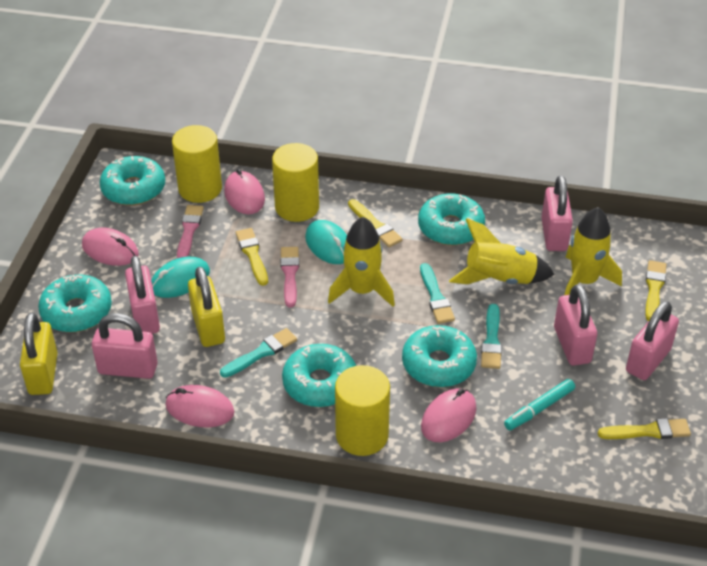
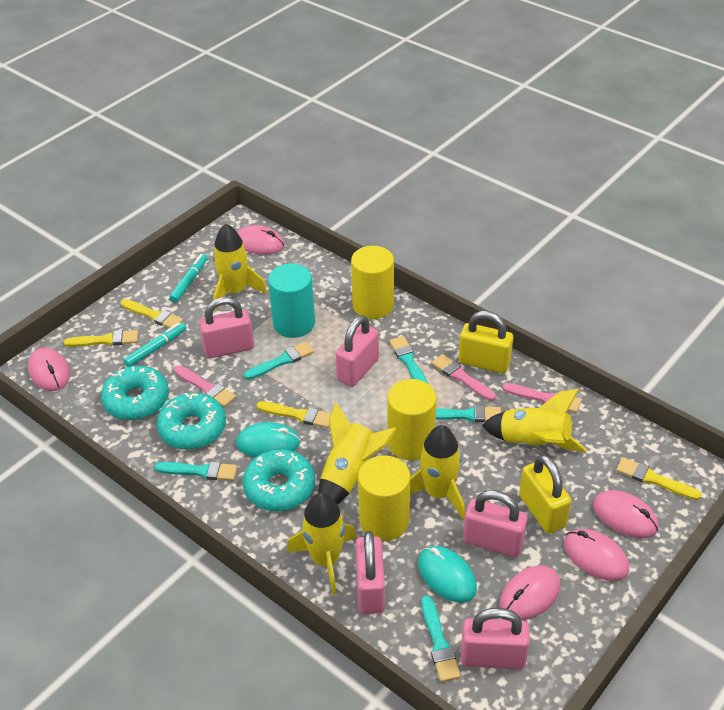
pink brush: 2 -> 3
pink mouse: 4 -> 5
turquoise brush: 3 -> 5
turquoise cylinder: 0 -> 1
turquoise donut: 5 -> 3
turquoise marker: 1 -> 2
yellow rocket: 3 -> 5

